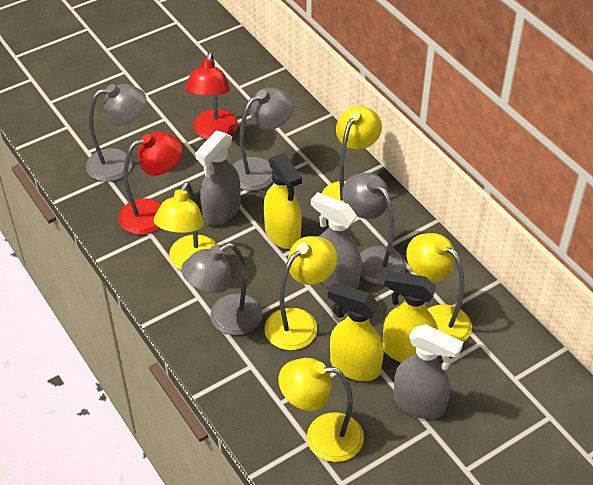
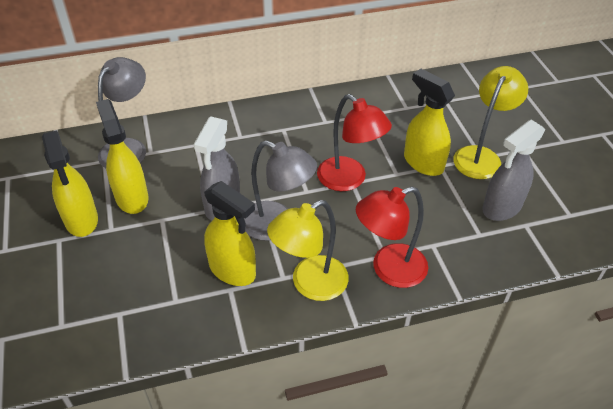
grey lamp: 4 -> 2
grey spray bottle: 3 -> 2
yellow lamp: 5 -> 2
yellow spray bottle: 3 -> 4

